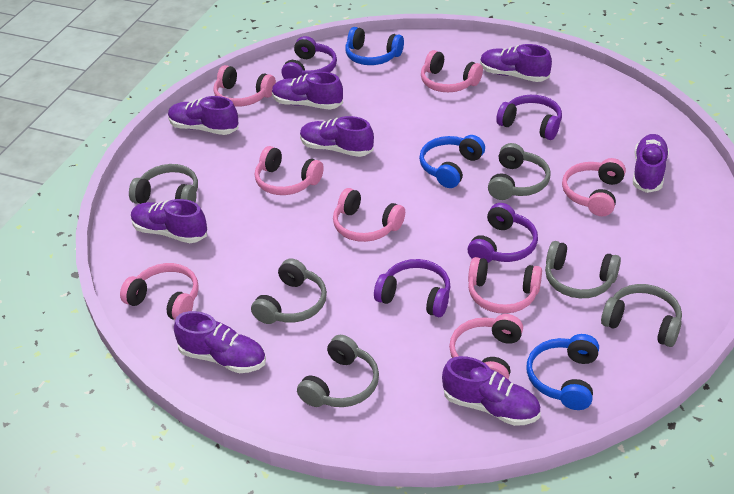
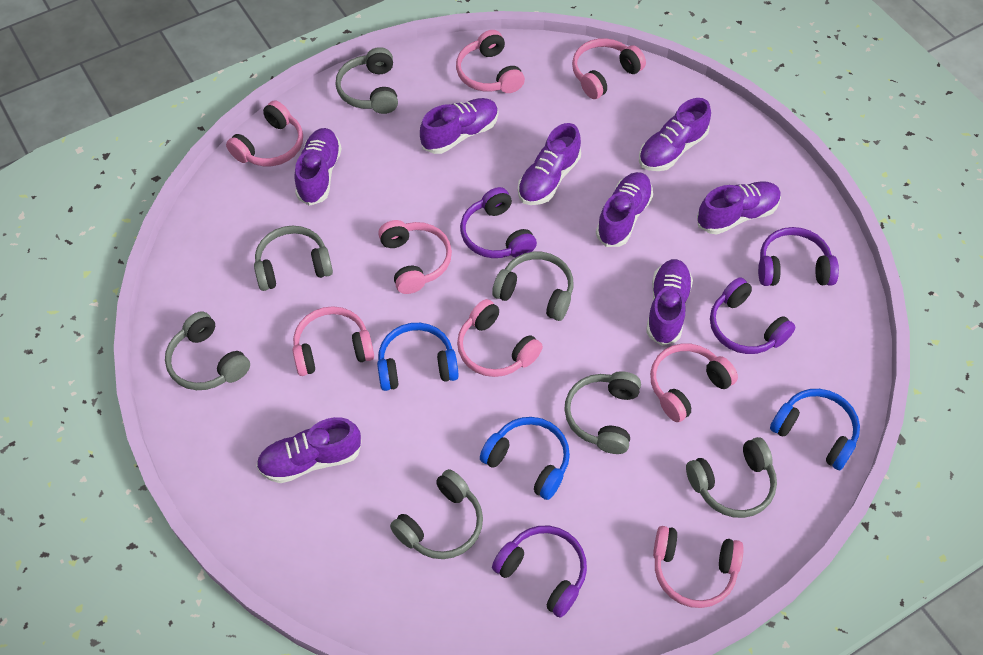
grey headphones: 6 -> 7

